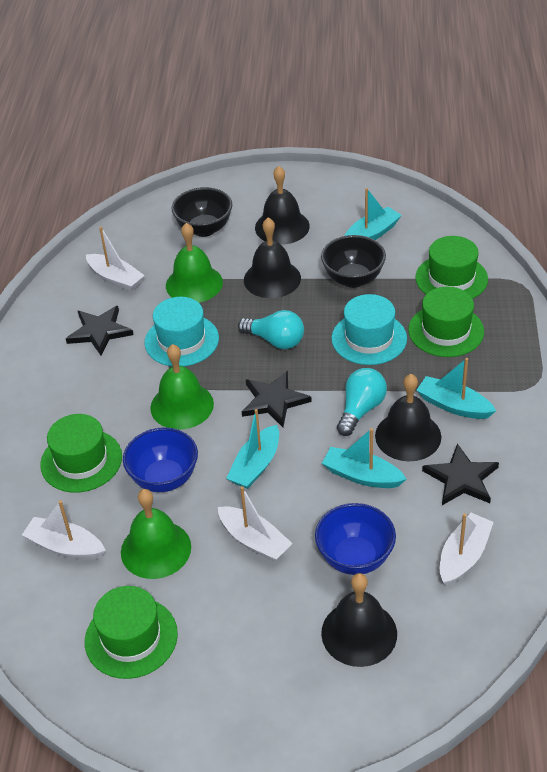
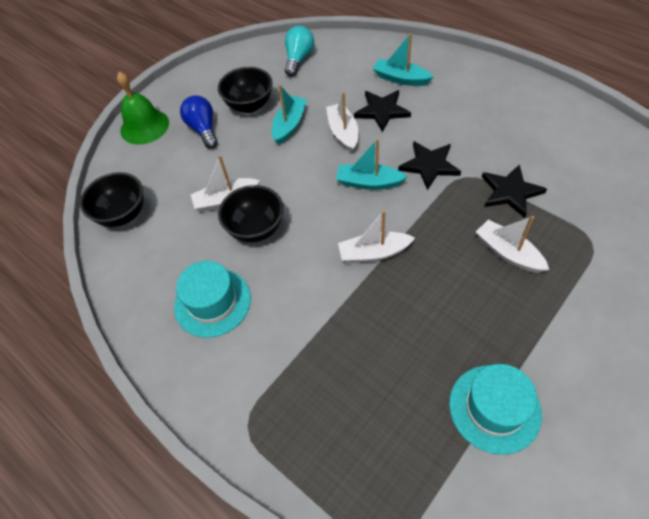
black bell: 4 -> 0
black bowl: 2 -> 3
blue bowl: 2 -> 0
blue light bulb: 0 -> 1
green bell: 3 -> 1
green hat: 4 -> 0
turquoise boat: 4 -> 3
turquoise light bulb: 2 -> 1

